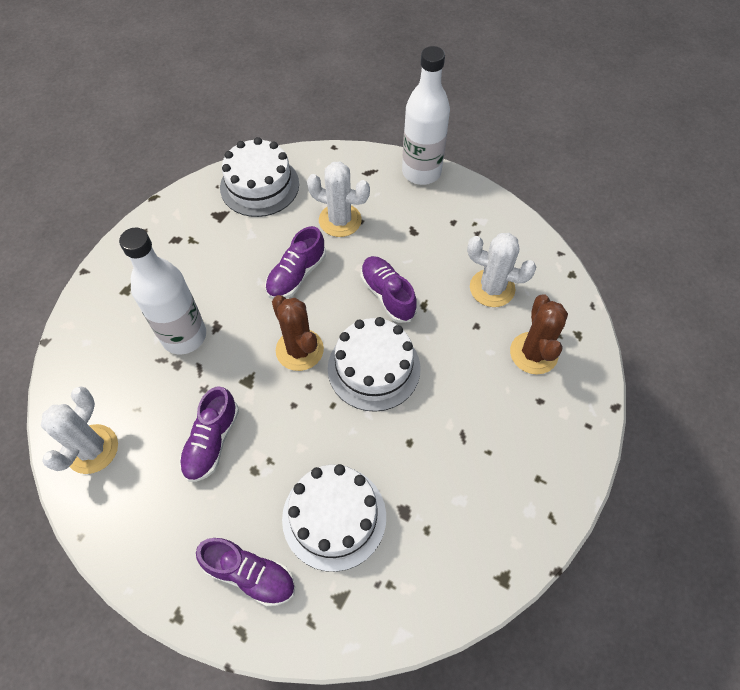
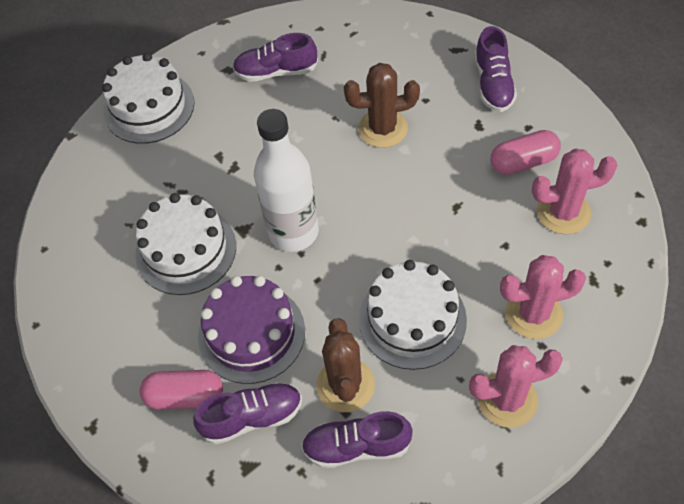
pink cactus: 0 -> 3
pink capsule: 0 -> 2
purple cake: 0 -> 1
white bottle: 2 -> 1
white cactus: 3 -> 0

